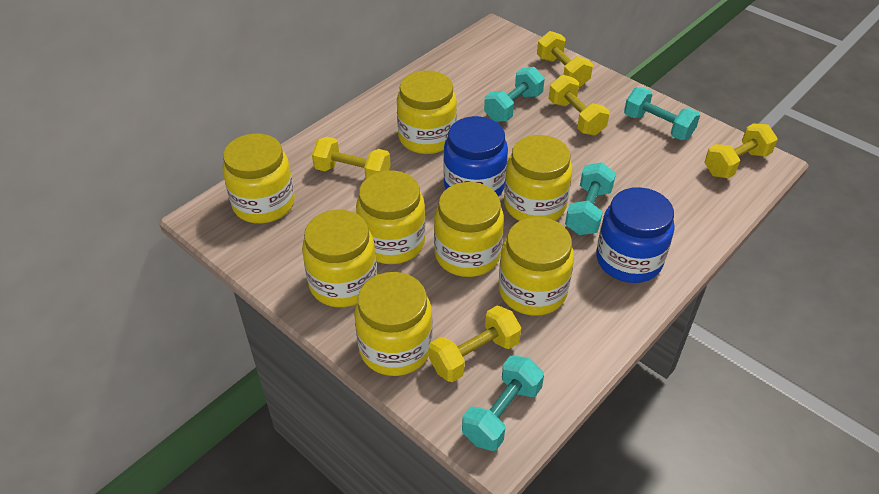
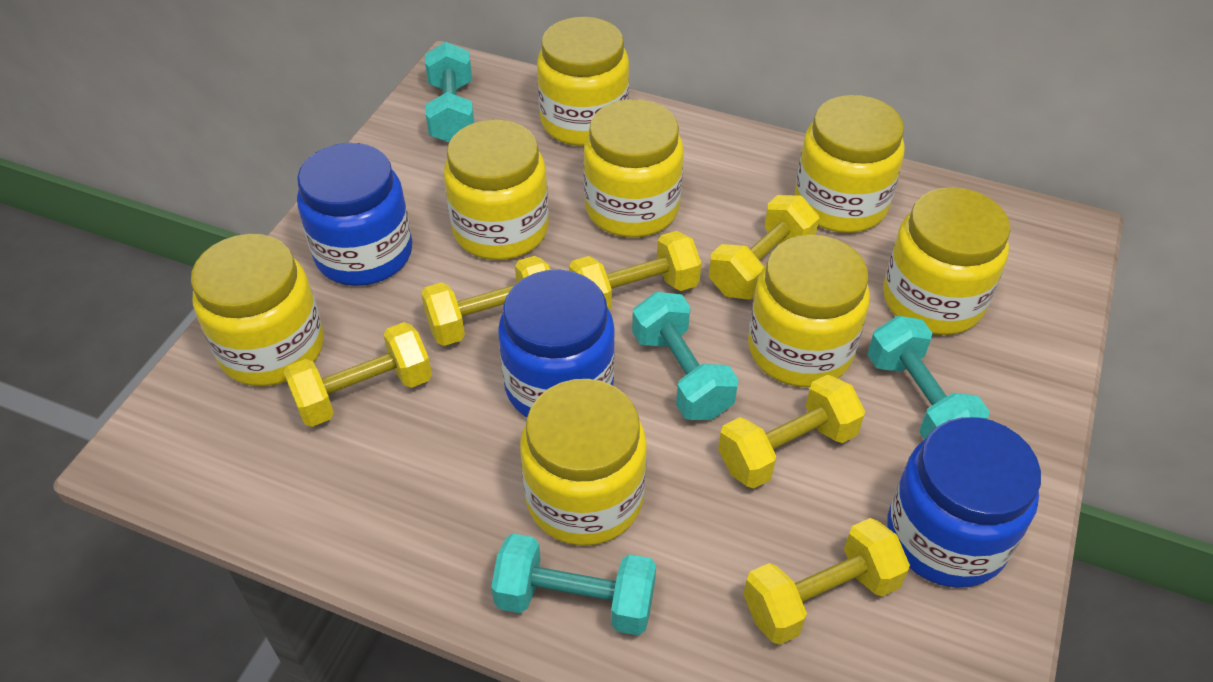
blue jar: 2 -> 3
yellow dumbbell: 5 -> 6

